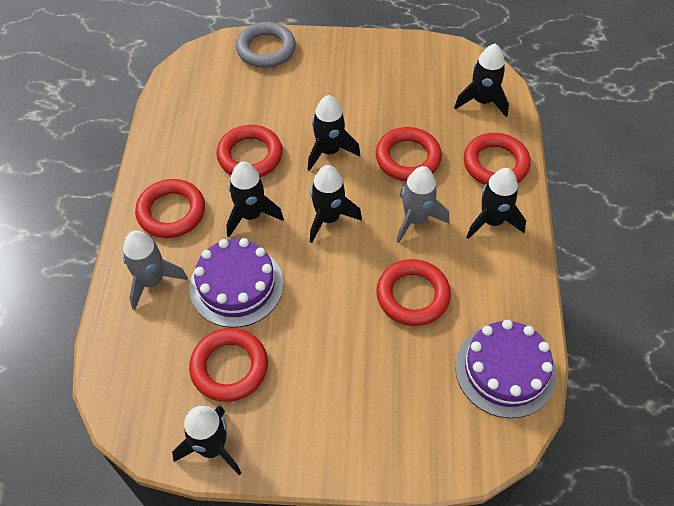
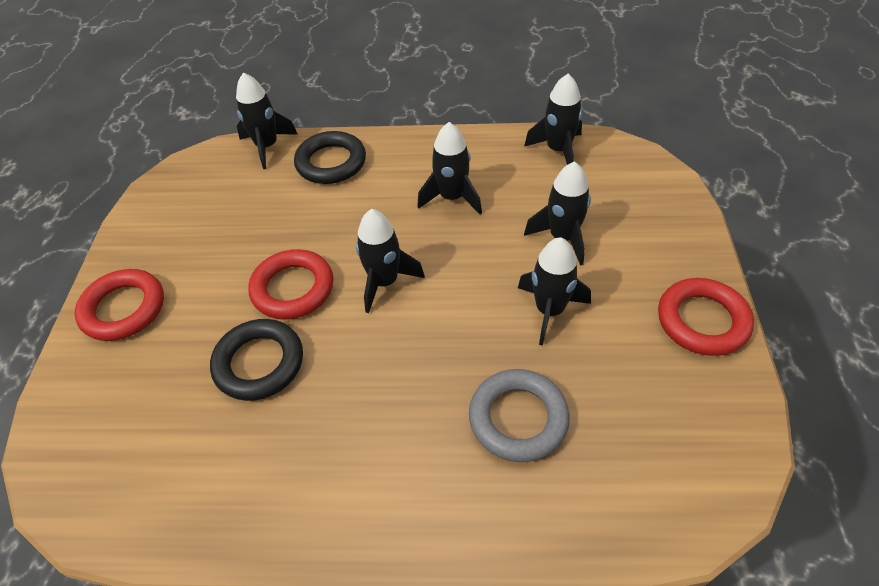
black ring: 0 -> 2
grey rocket: 2 -> 0
purple cake: 2 -> 0
red ring: 6 -> 3

